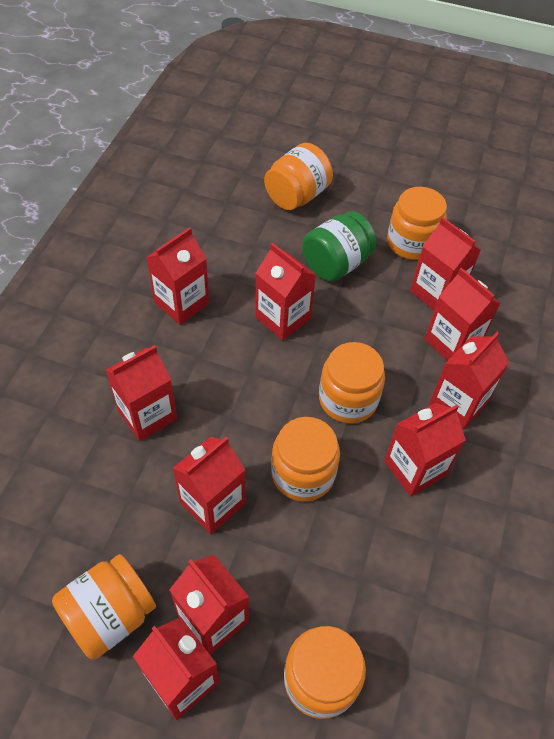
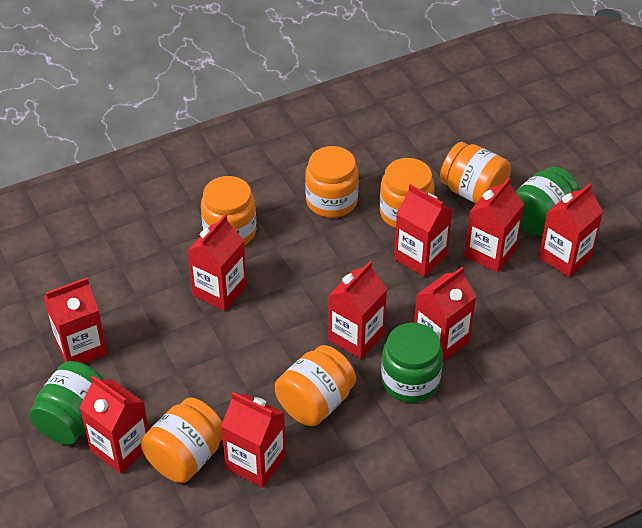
green jar: 1 -> 3
red carton: 10 -> 9

